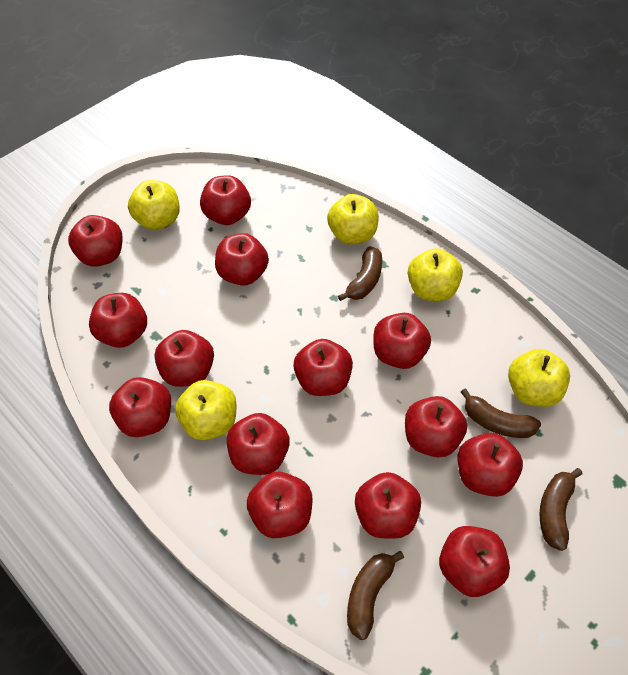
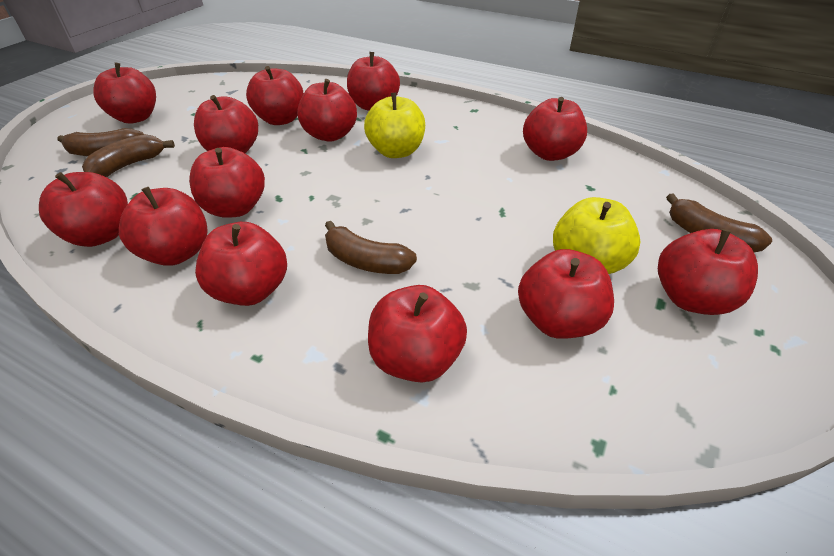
red apple: 14 -> 13
yellow apple: 5 -> 2

